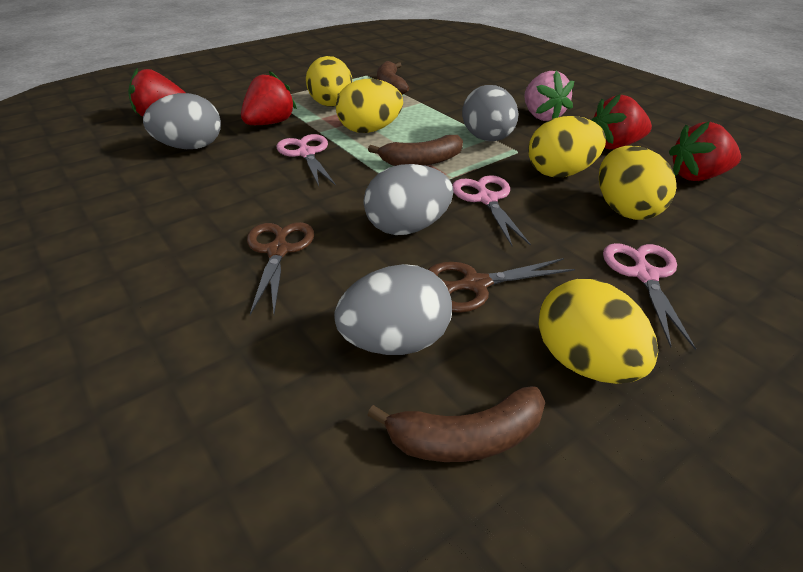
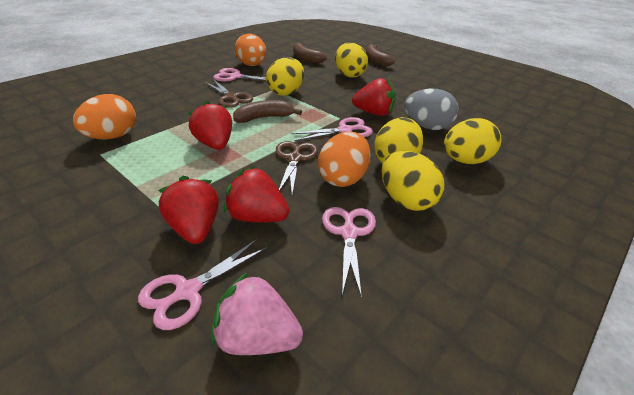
grey egg: 4 -> 1
orange egg: 0 -> 3
pink scissors: 3 -> 4

